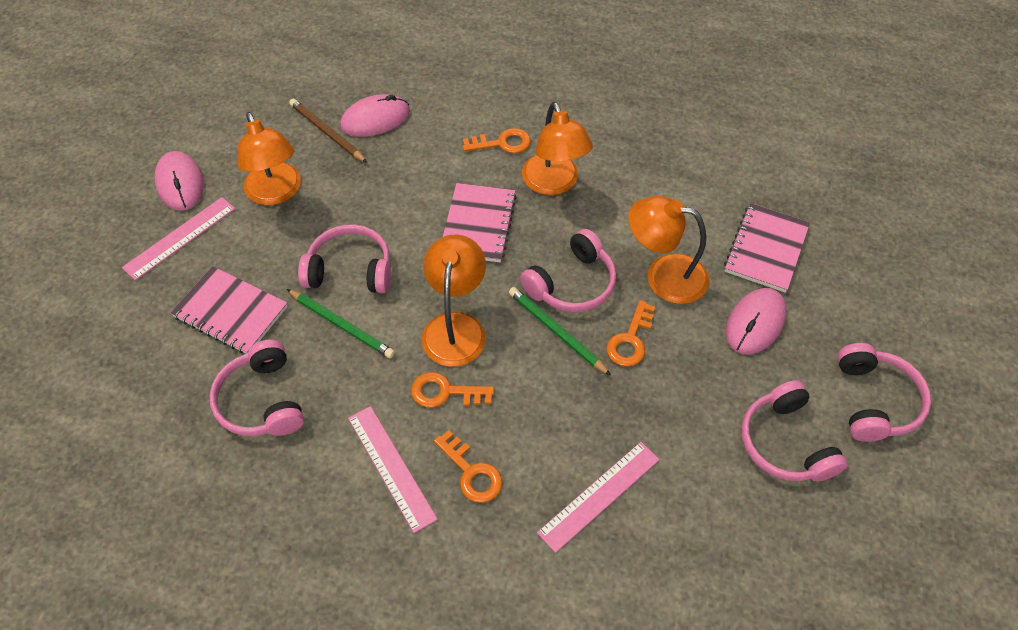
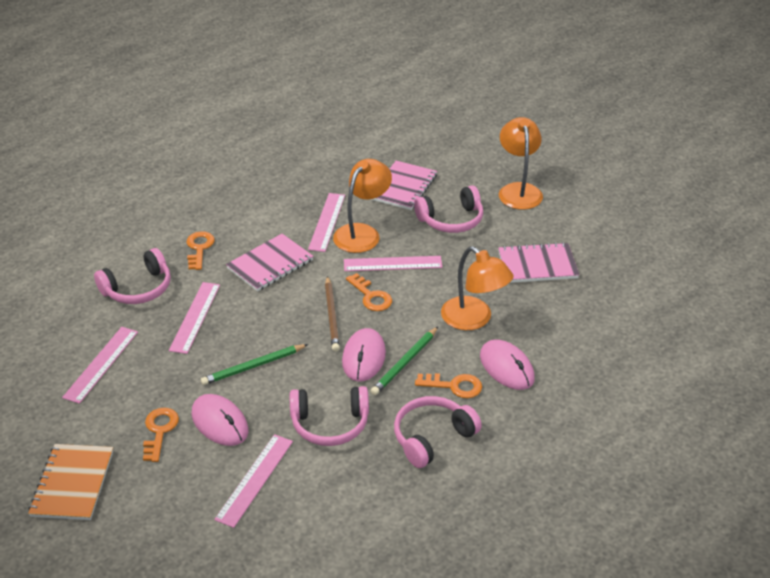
orange lamp: 4 -> 3
orange notebook: 0 -> 1
pink headphones: 5 -> 4
pink ruler: 3 -> 5

